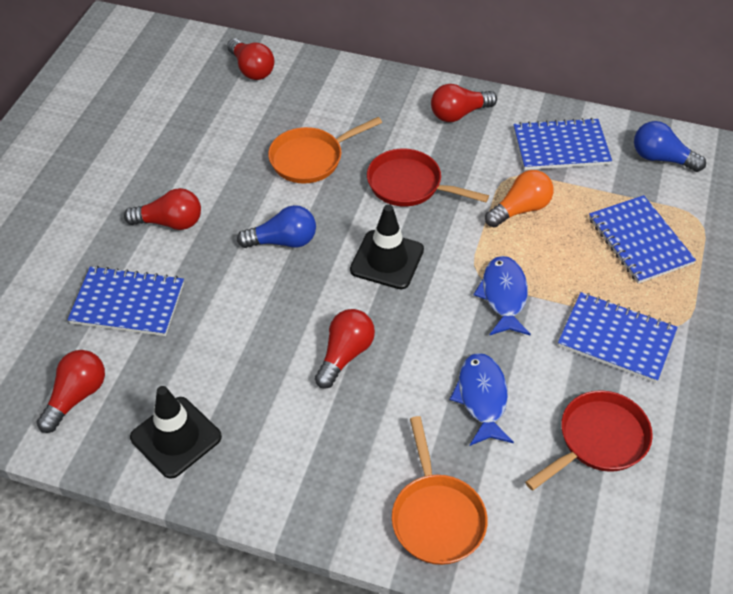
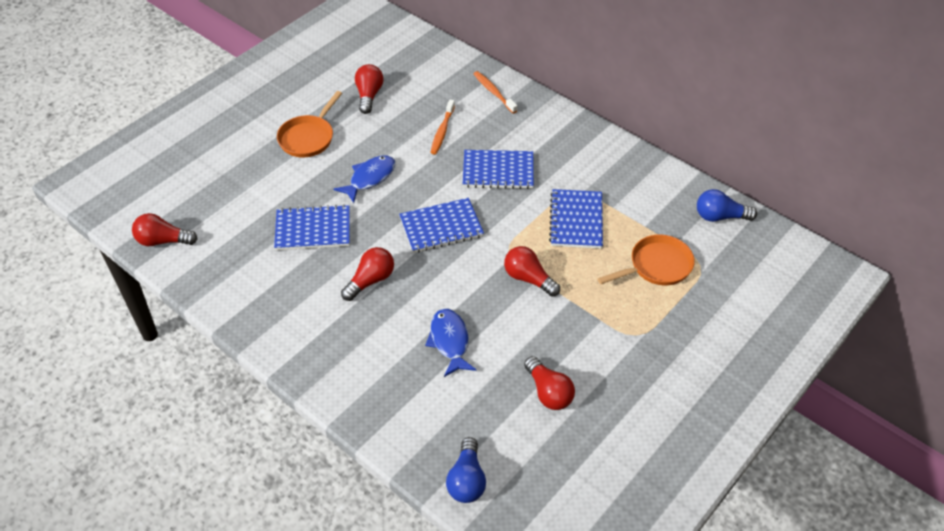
black traffic cone: 2 -> 0
orange light bulb: 1 -> 0
orange toothbrush: 0 -> 2
red pan: 2 -> 0

